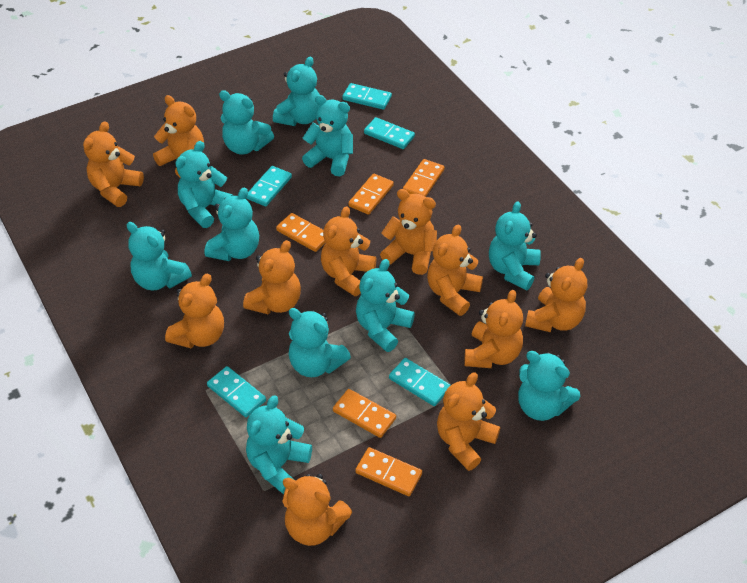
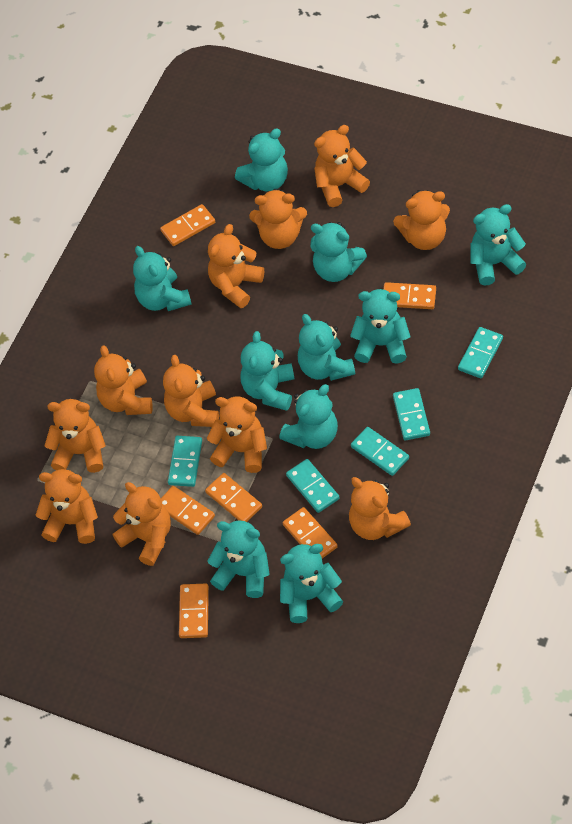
orange domino: 5 -> 6
turquoise teddy bear: 11 -> 10

